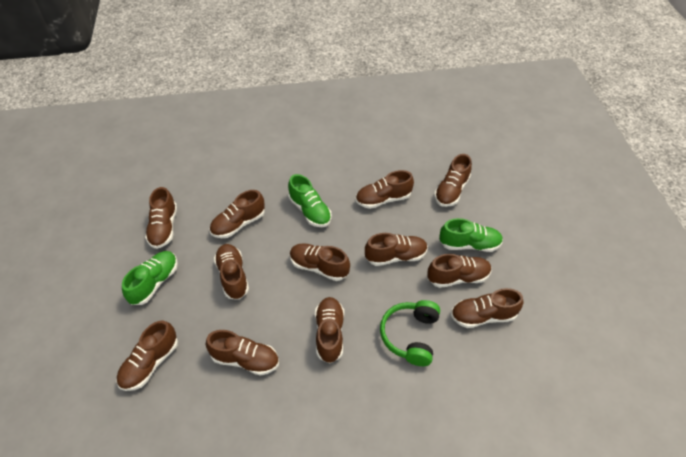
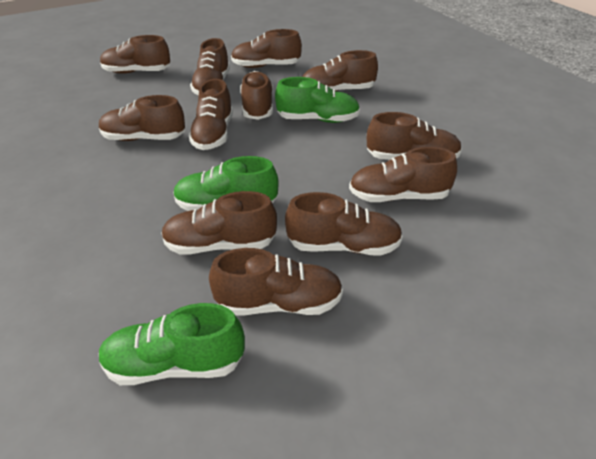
green headphones: 1 -> 0

